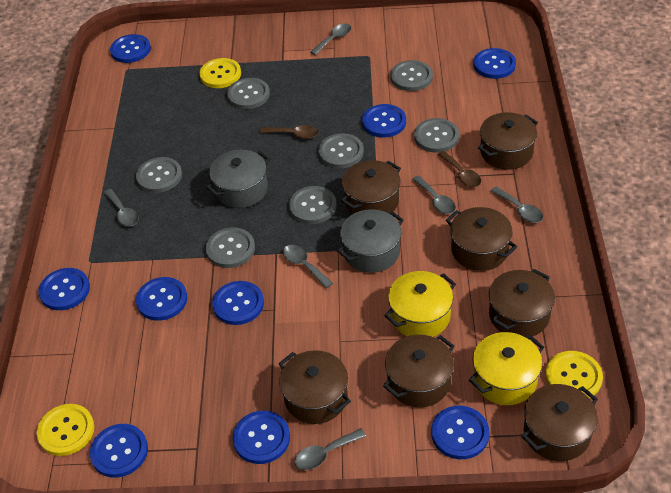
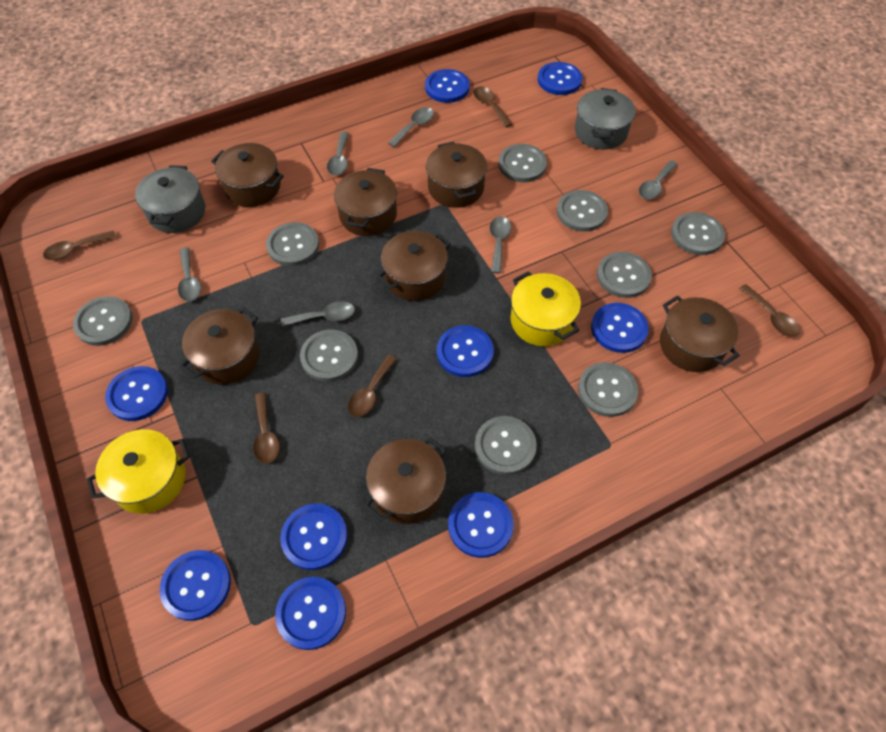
brown spoon: 2 -> 5
grey button: 7 -> 9
yellow button: 3 -> 0

